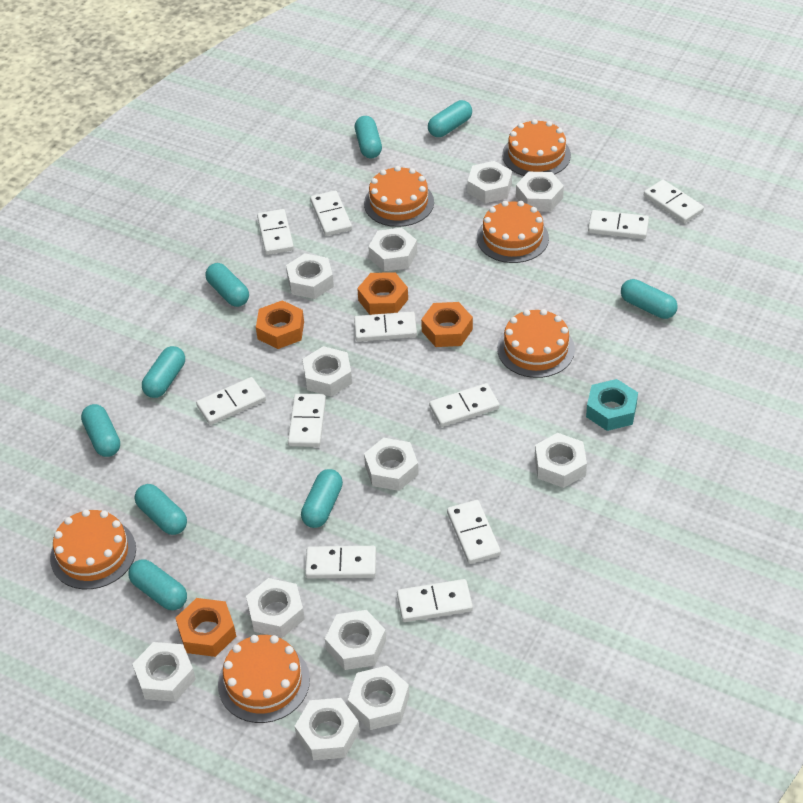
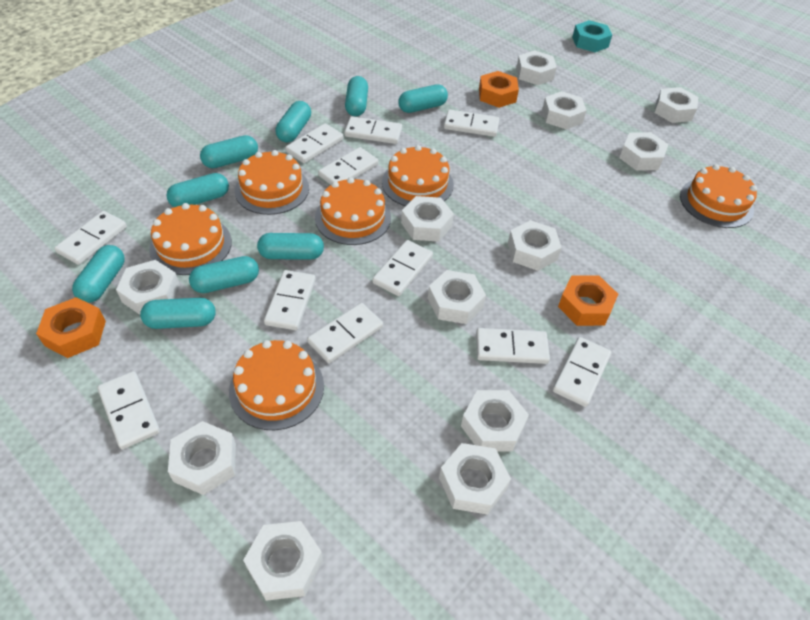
orange nut: 4 -> 3

